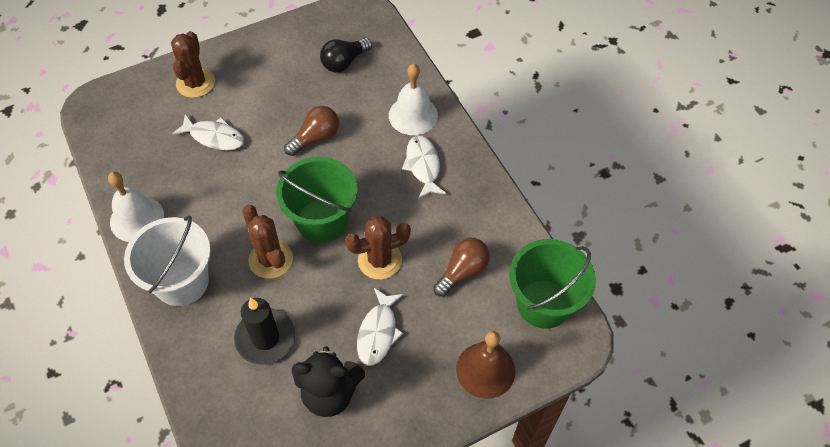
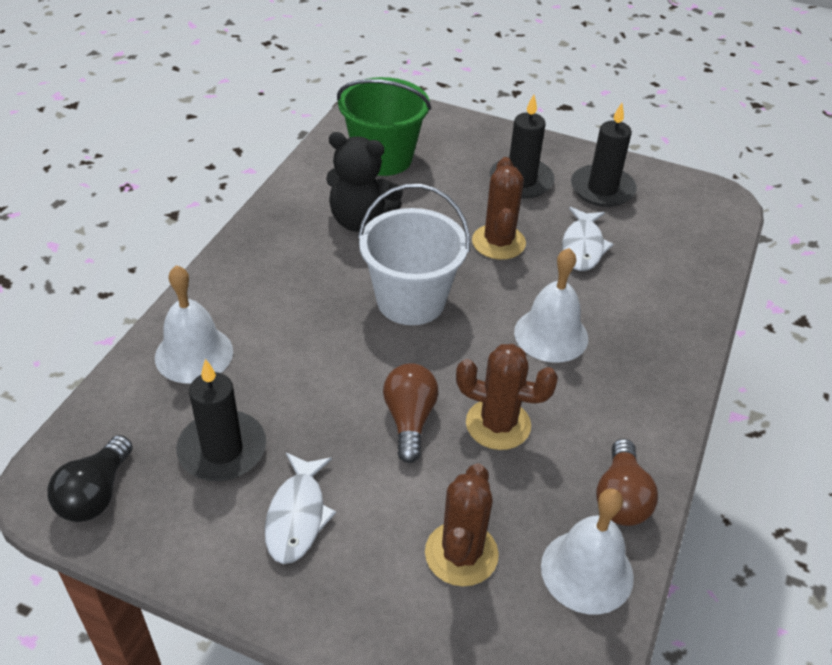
black candle: 1 -> 3
brown bell: 1 -> 0
green bucket: 2 -> 1
white bell: 2 -> 3
white fish: 3 -> 2

